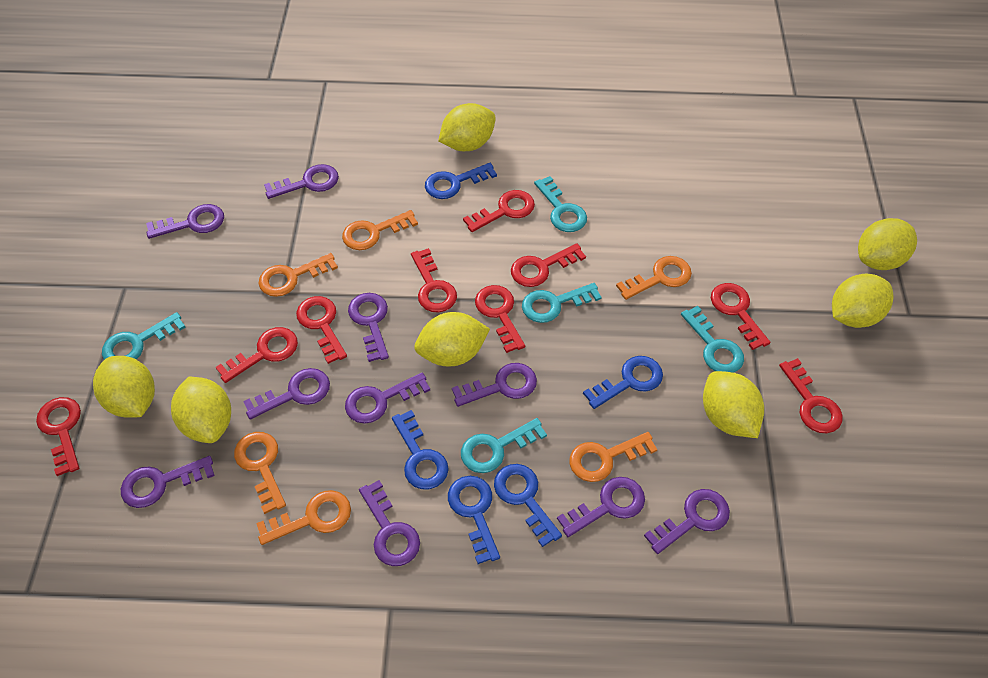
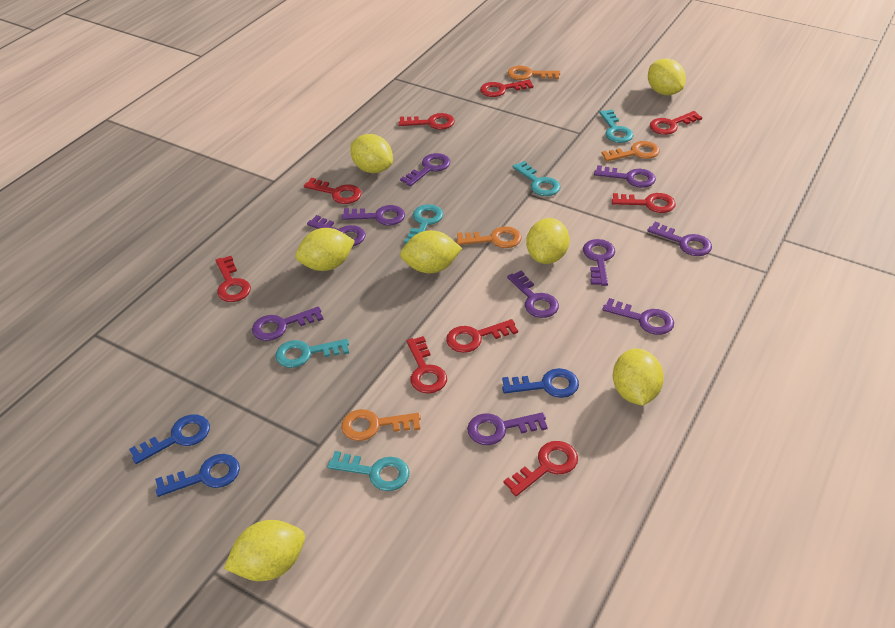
blue key: 5 -> 3
orange key: 6 -> 4

